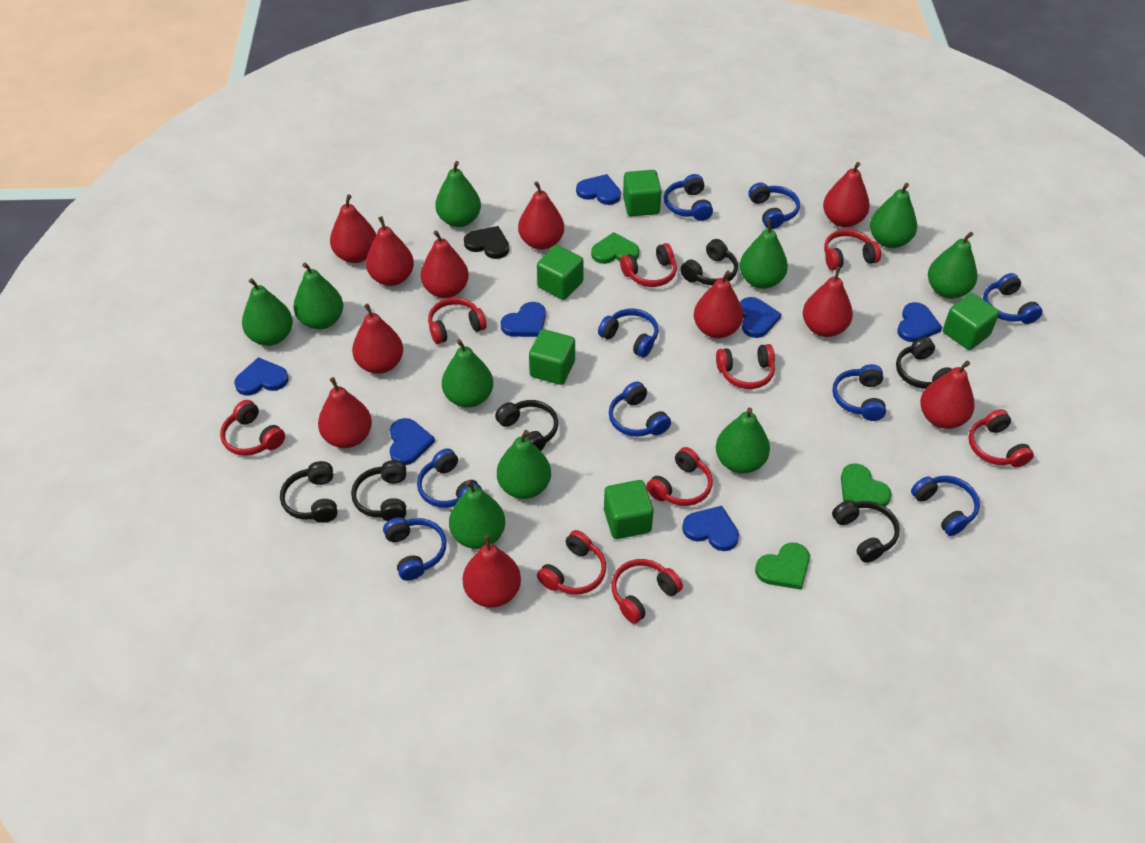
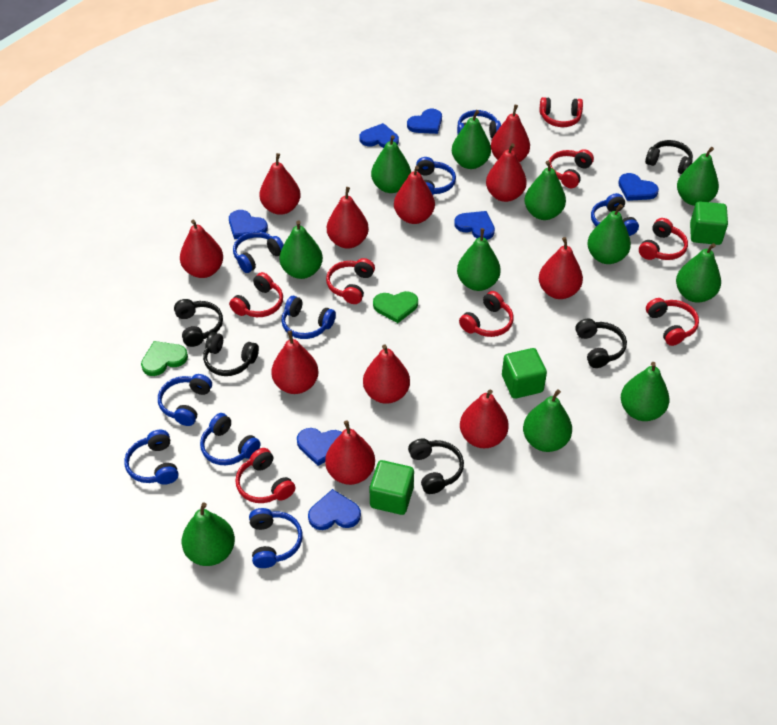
black headphones: 6 -> 5
black heart: 1 -> 0
green cube: 5 -> 3
green heart: 3 -> 2
green pear: 10 -> 11
red headphones: 9 -> 8

